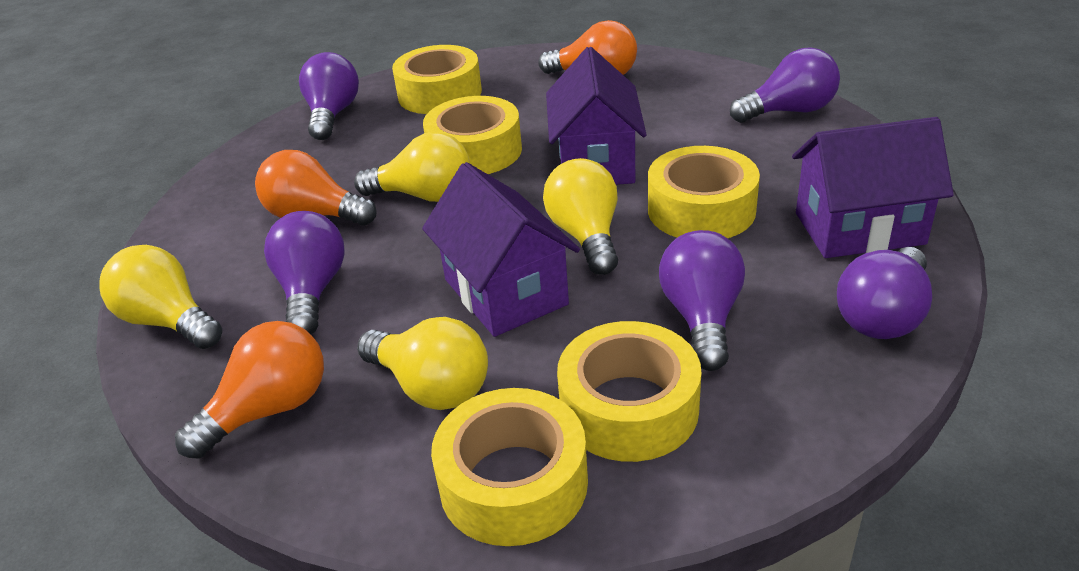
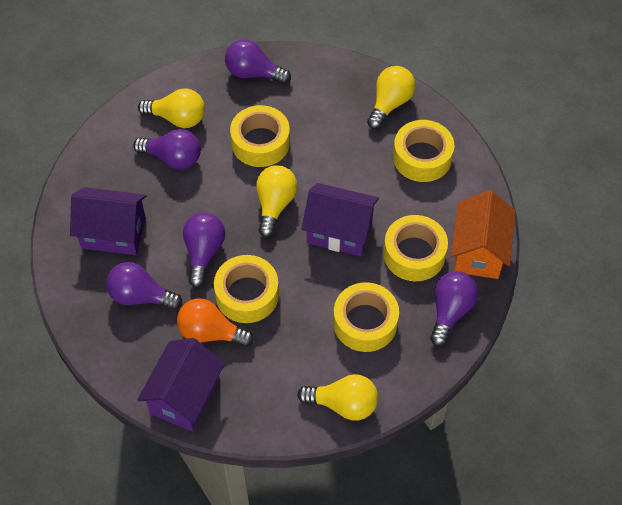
orange house: 0 -> 1
orange light bulb: 3 -> 1

